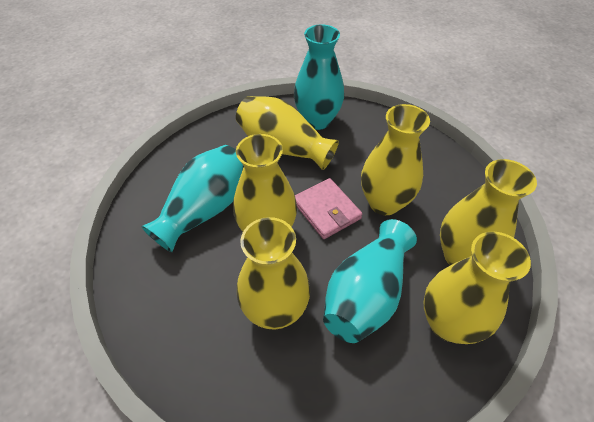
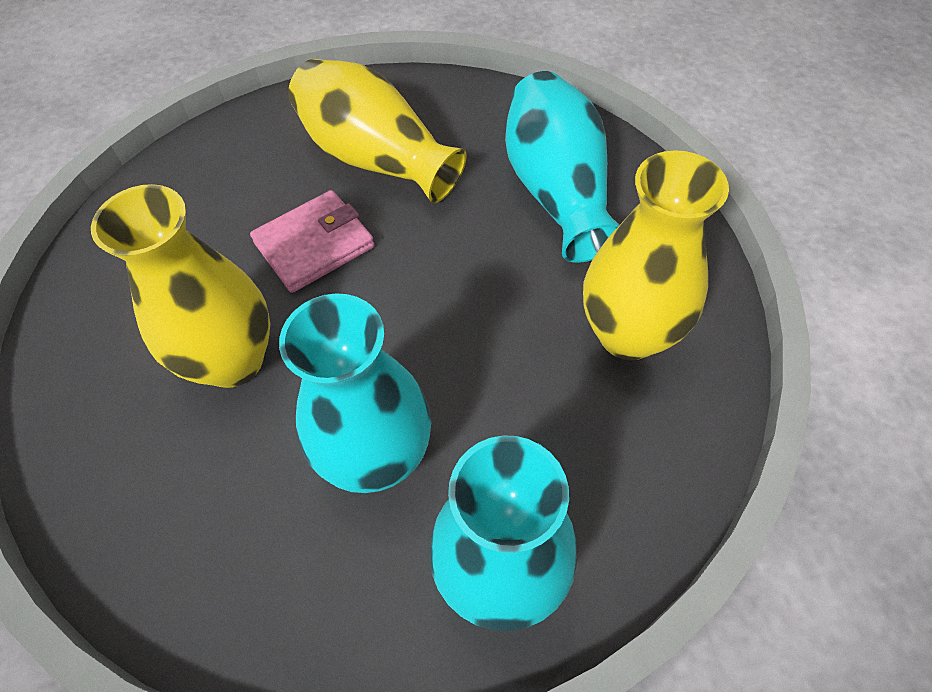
yellow vase: 6 -> 3

